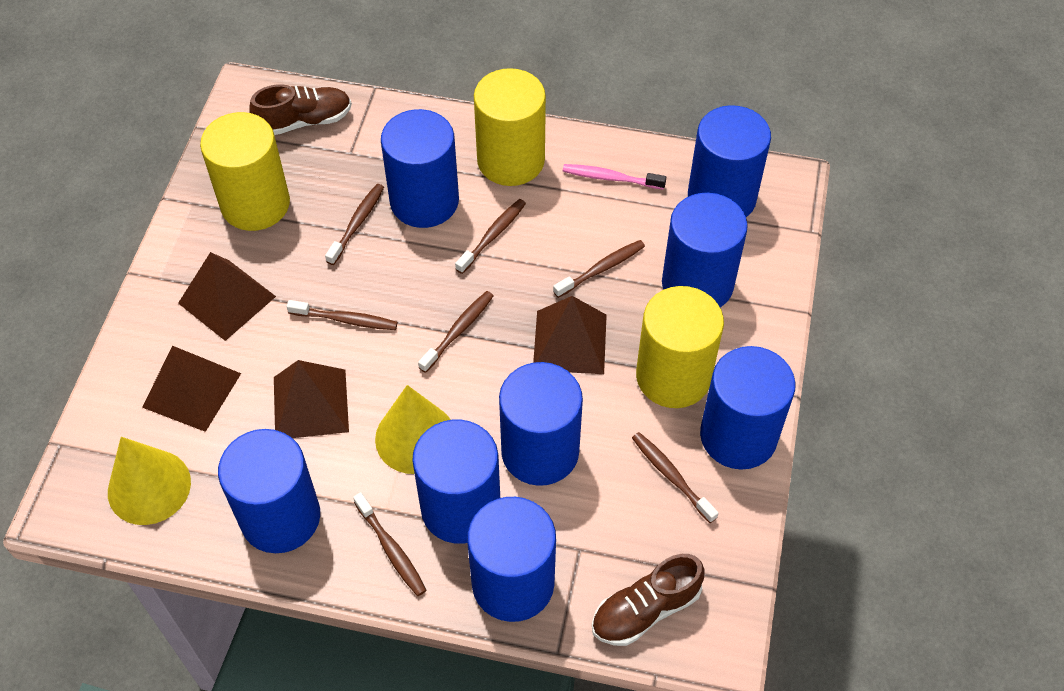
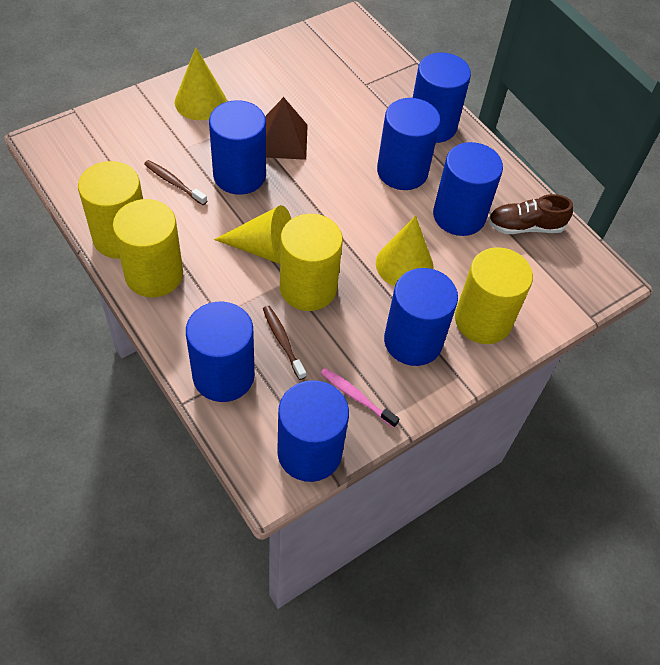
blue cylinder: 8 -> 7
brown pyramid: 4 -> 1
brown shoe: 2 -> 1
brown toothbrush: 7 -> 2
yellow cone: 2 -> 3
yellow cylinder: 3 -> 4

